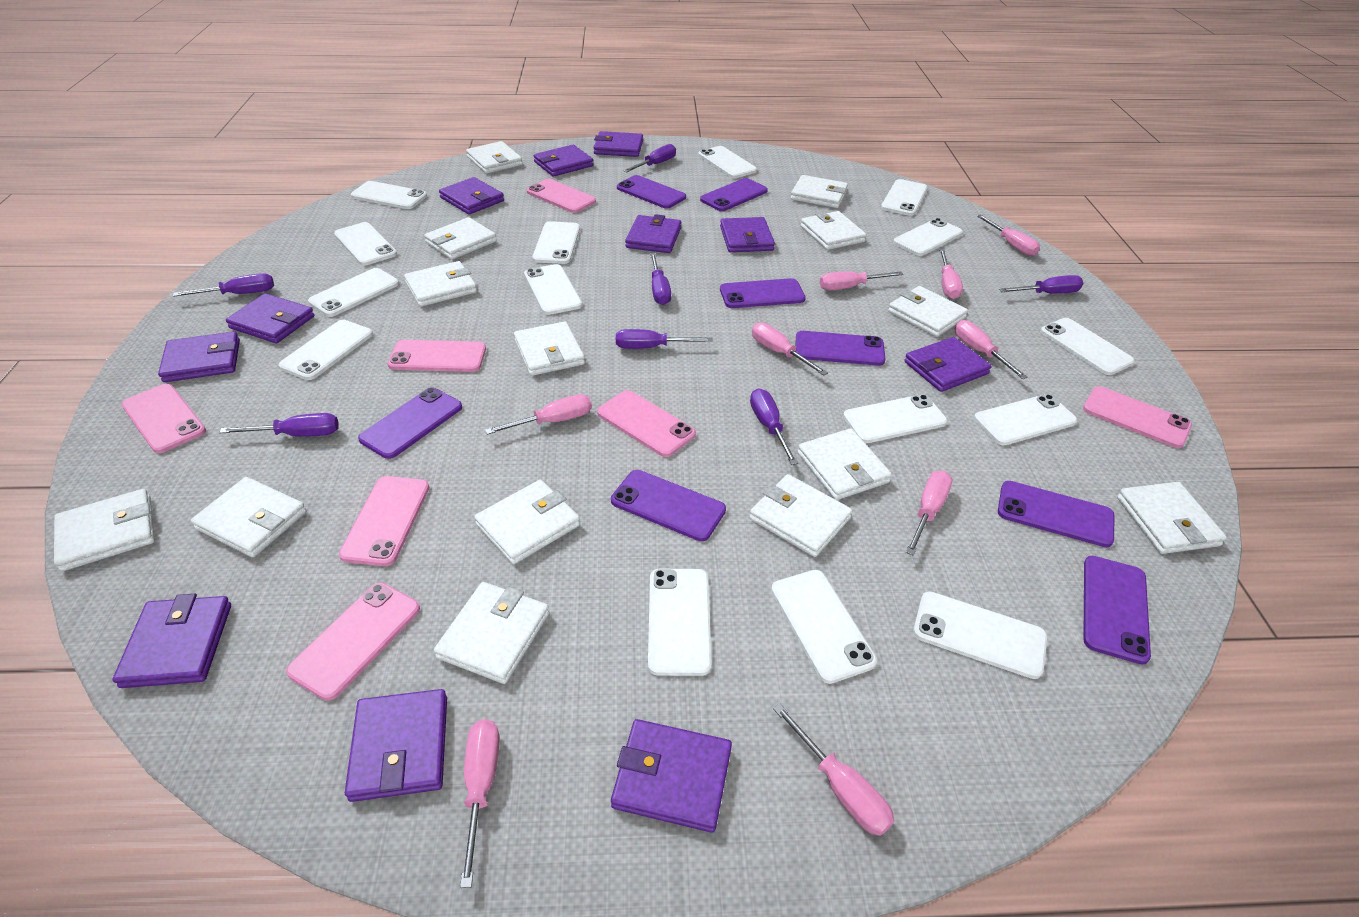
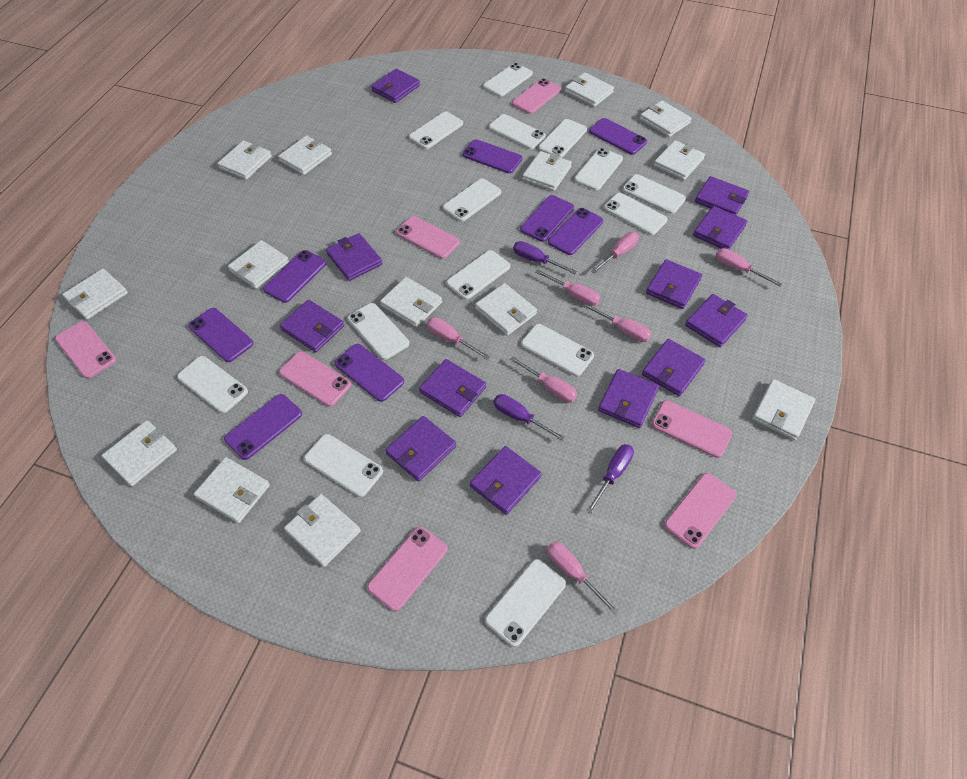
pink screwdriver: 9 -> 7
purple screwdriver: 7 -> 3
purple wallet: 11 -> 12
white phone: 15 -> 14

